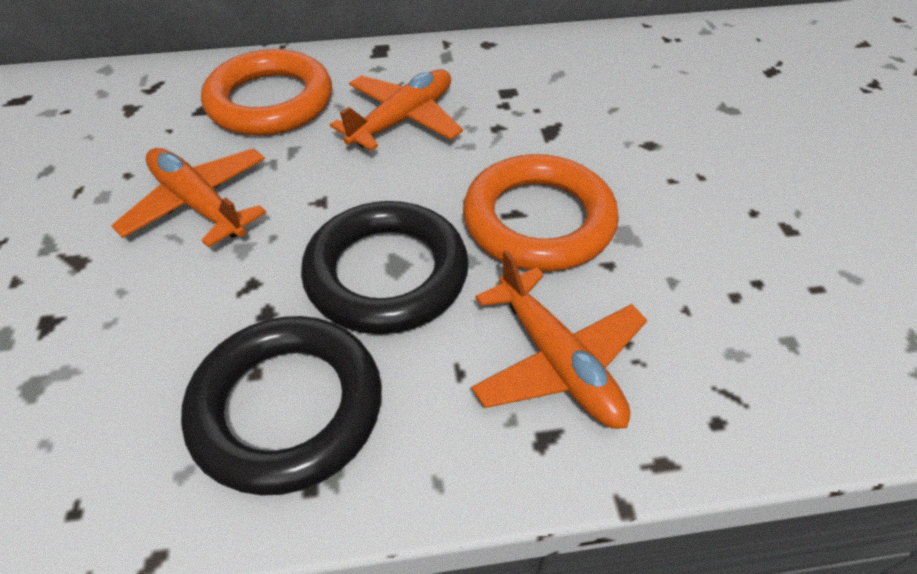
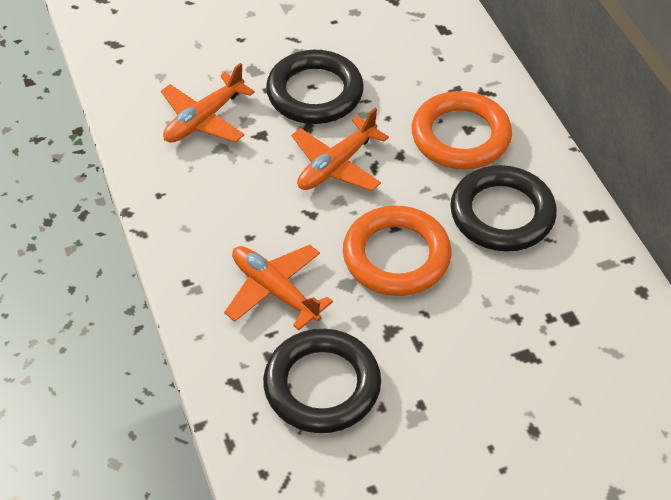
black ring: 2 -> 3

